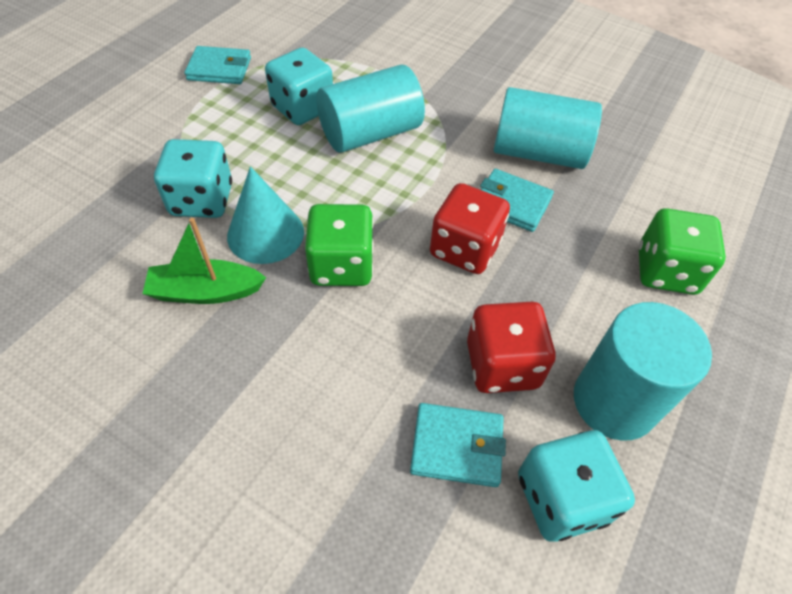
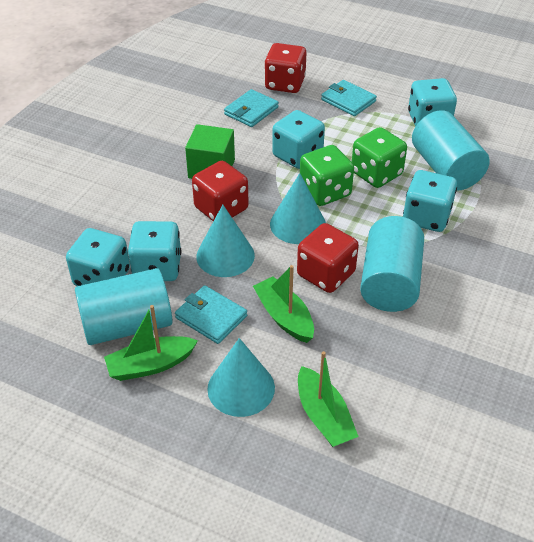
green boat: 1 -> 3
green cube: 0 -> 1
red dice: 2 -> 3
turquoise cone: 1 -> 3
turquoise dice: 3 -> 5

